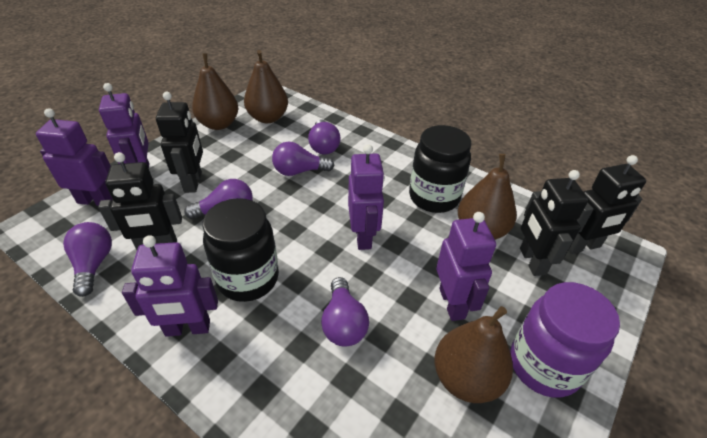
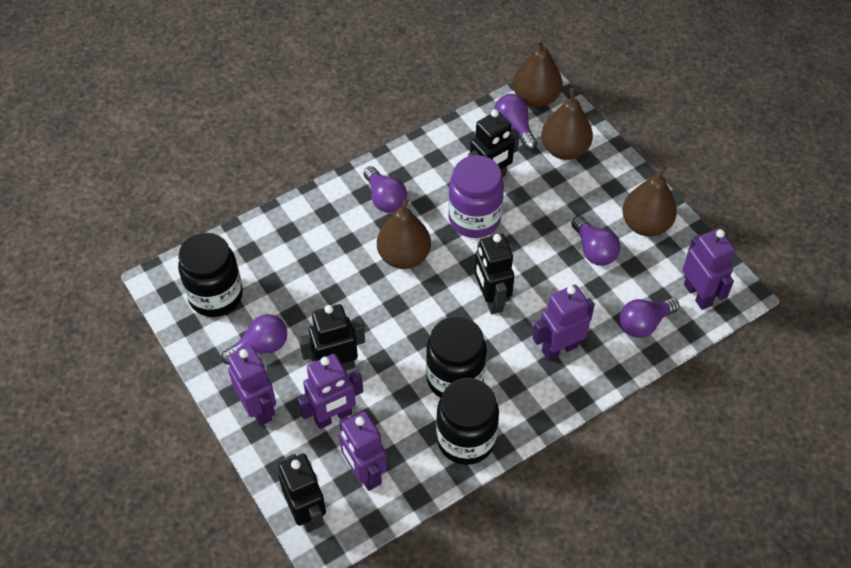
black jar: 2 -> 3

